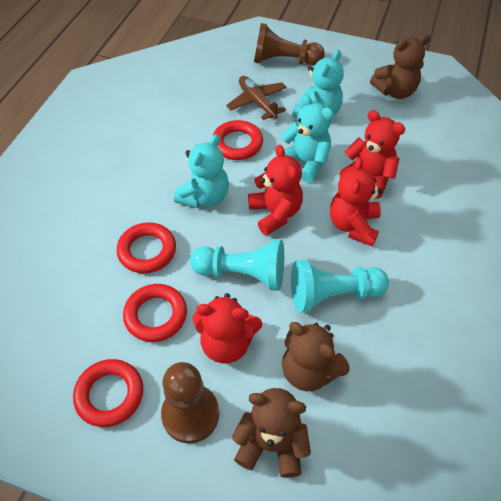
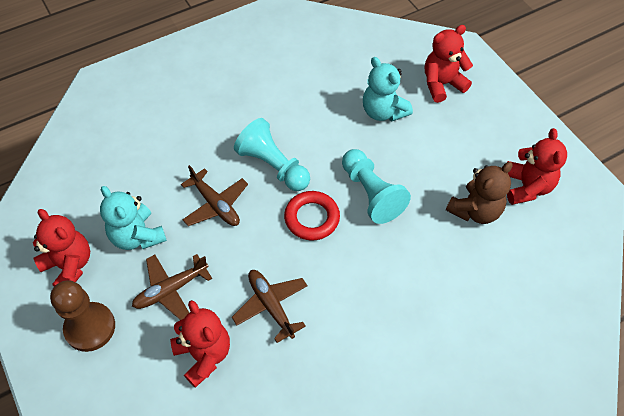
brown pawn: 2 -> 1
brown plane: 1 -> 3
brown teddy bear: 3 -> 1
red ring: 4 -> 1
turquoise teddy bear: 3 -> 2

